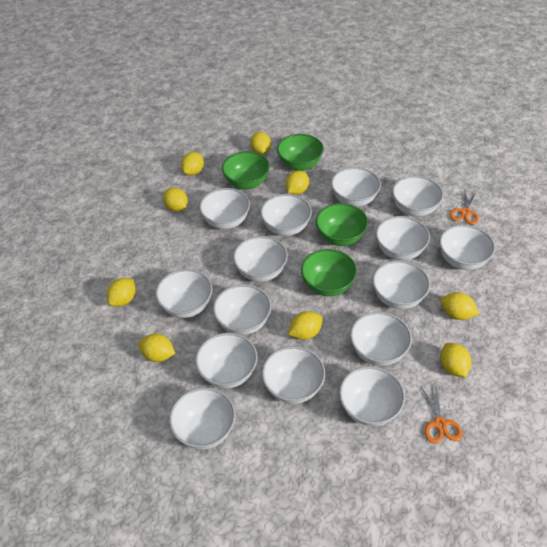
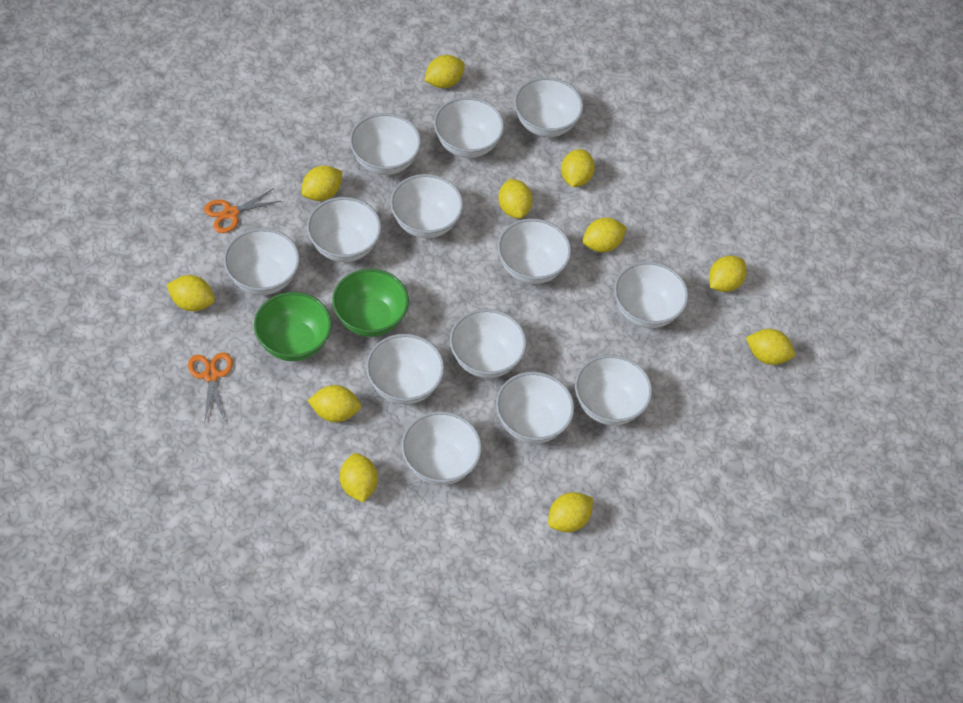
green bowl: 4 -> 2
white bowl: 15 -> 13
yellow lemon: 9 -> 11

